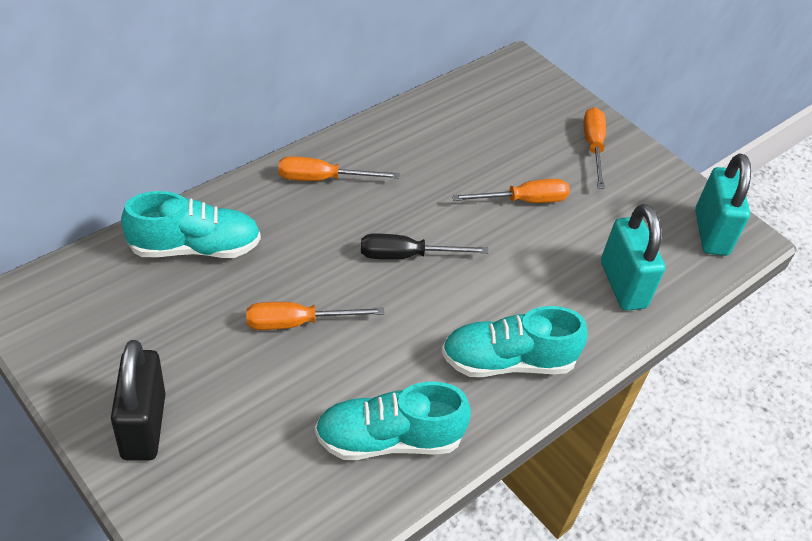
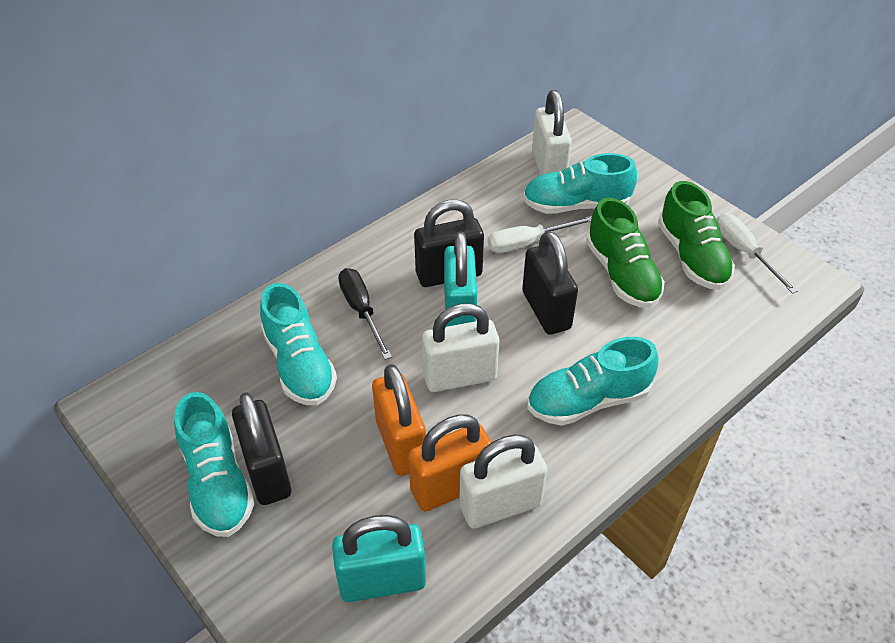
black padlock: 1 -> 3
green shoe: 0 -> 2
orange padlock: 0 -> 2
orange screwdriver: 4 -> 0
turquoise shoe: 3 -> 4
white padlock: 0 -> 3
white screwdriver: 0 -> 2

